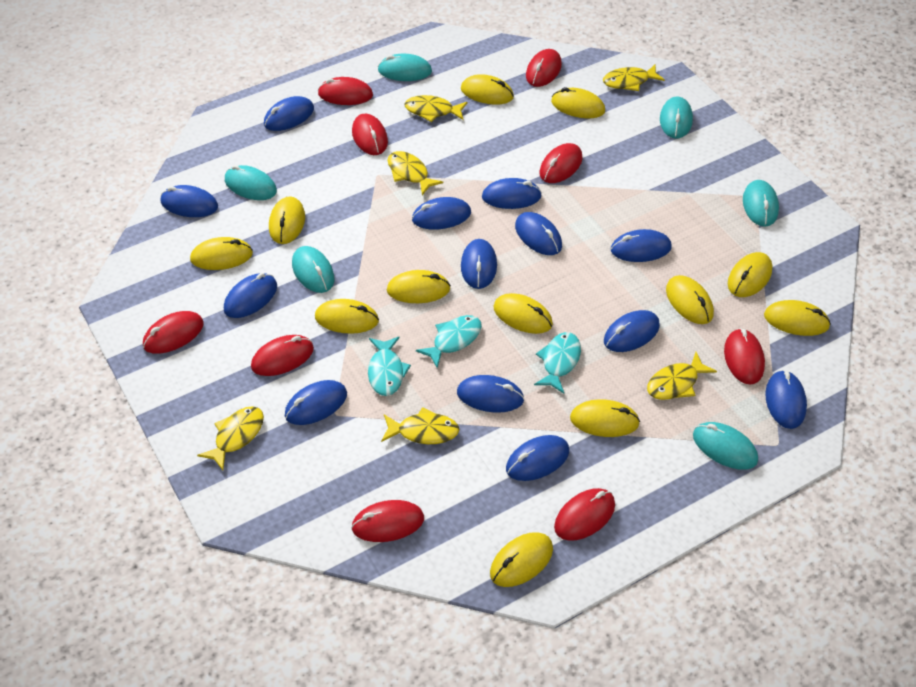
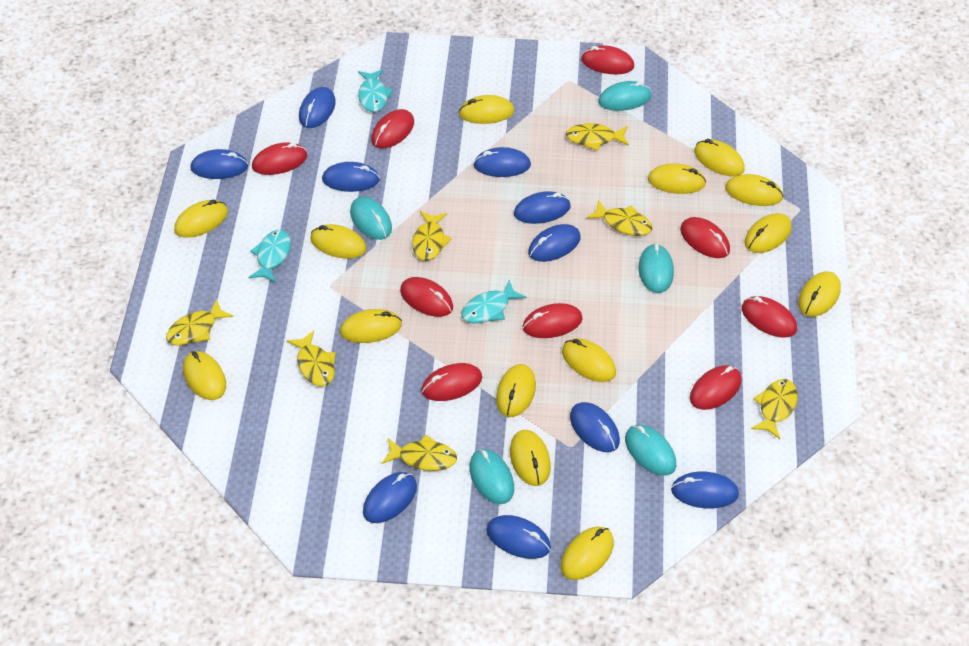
blue mouse: 13 -> 10
turquoise mouse: 6 -> 5
yellow fish: 6 -> 7
yellow mouse: 12 -> 14

